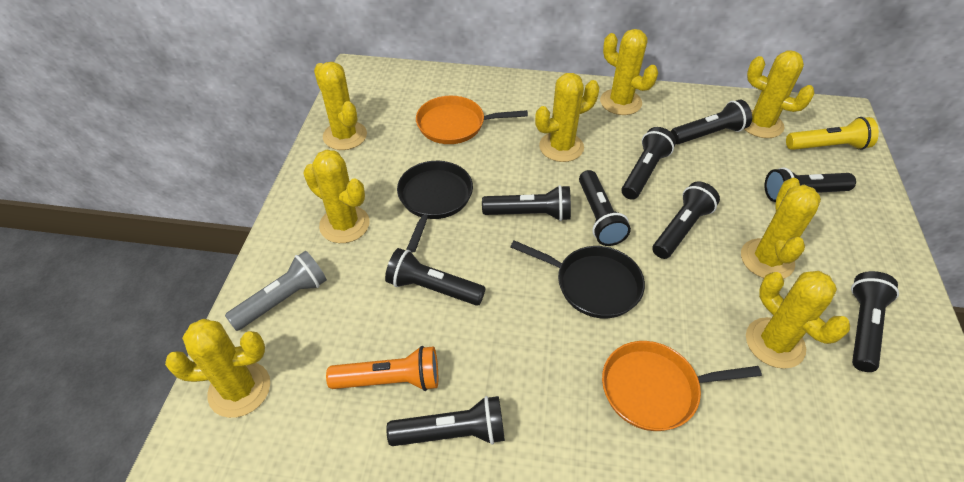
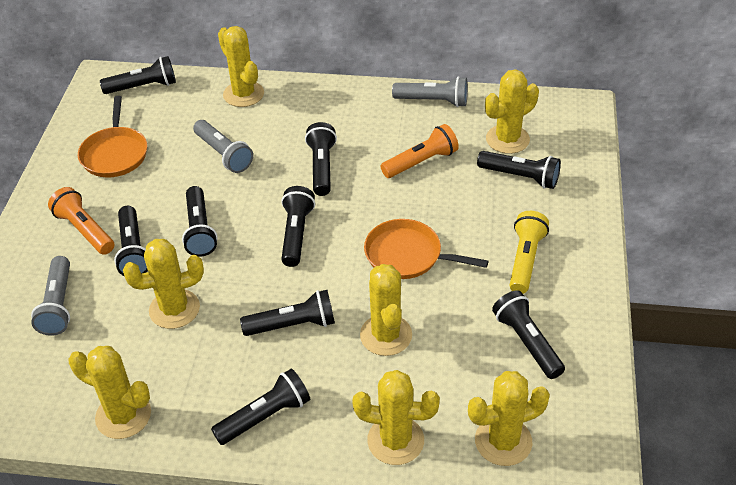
black pan: 2 -> 0
grey flashlight: 1 -> 3
orange flashlight: 1 -> 2
yellow cactus: 8 -> 7

